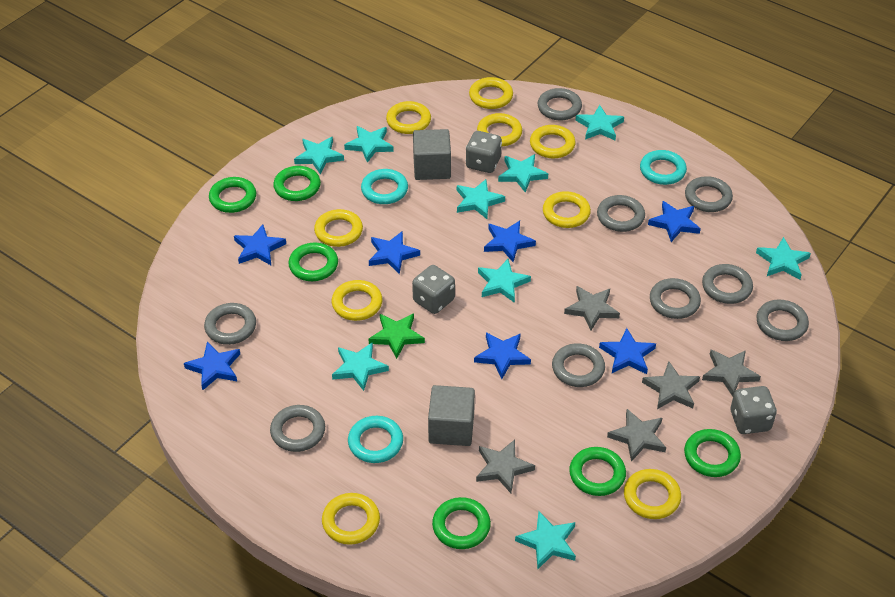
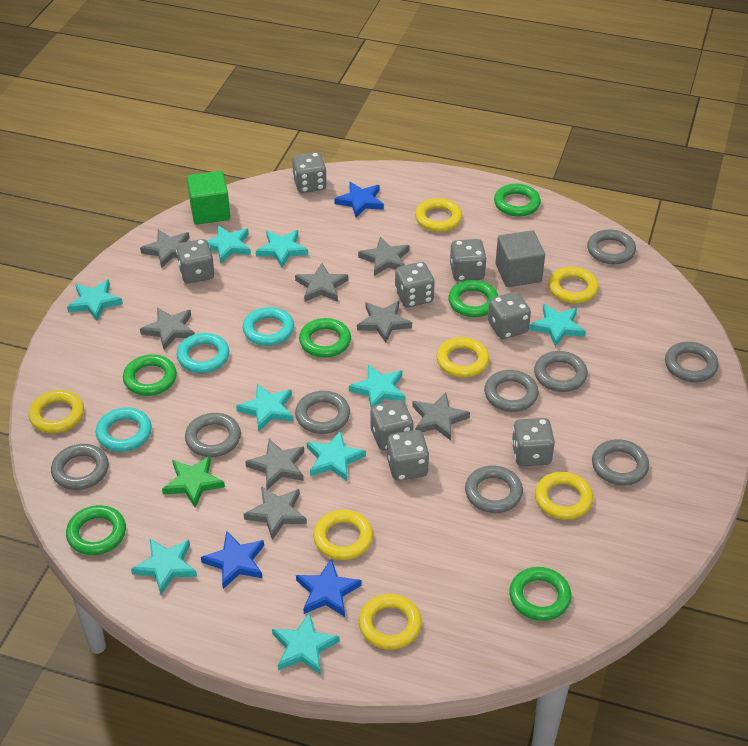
blue star: 7 -> 3
green cube: 0 -> 1
grey cube: 2 -> 1
grey dice: 3 -> 8
grey star: 5 -> 8
yellow ring: 9 -> 7

